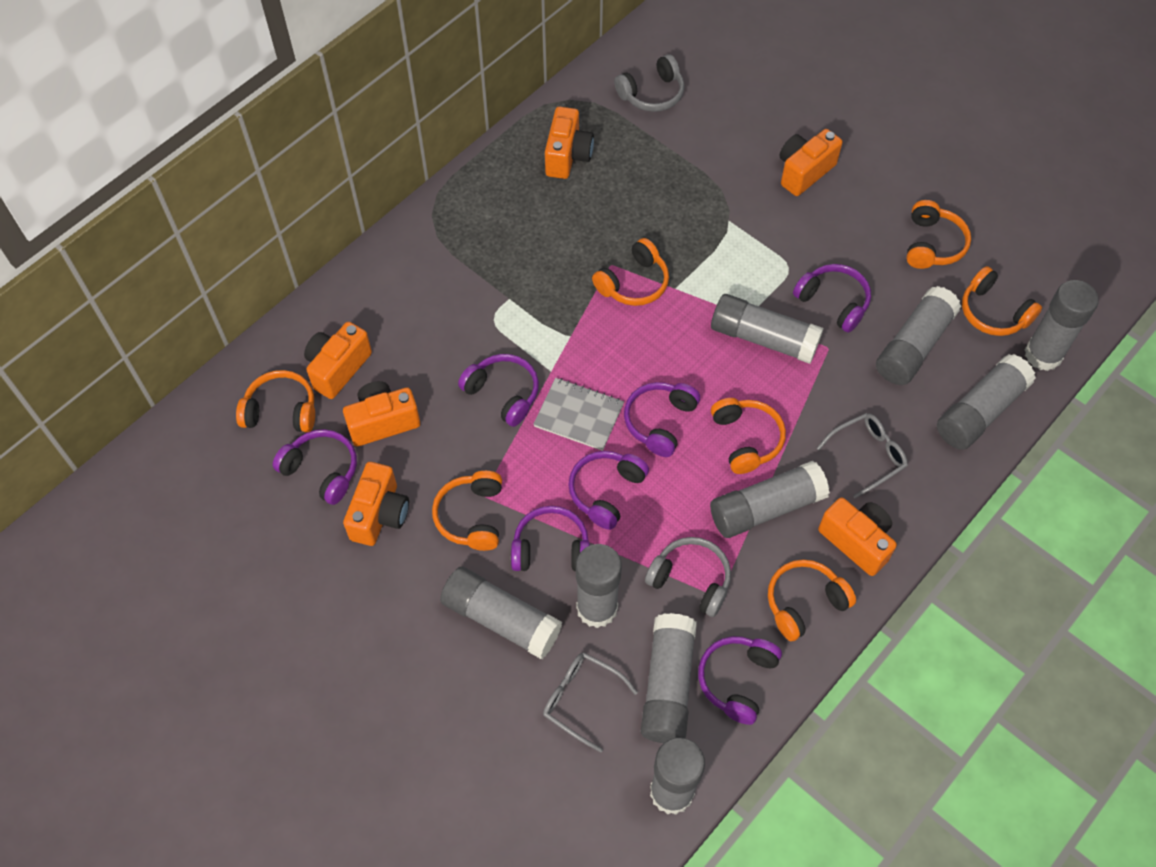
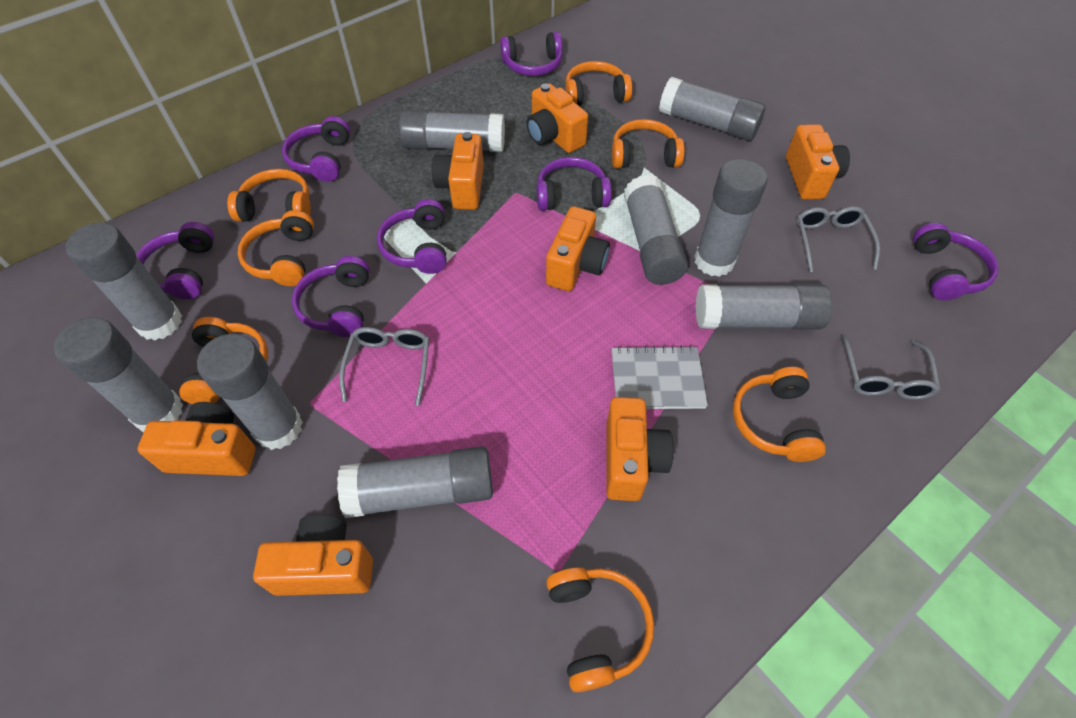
grey glasses: 2 -> 3
grey headphones: 2 -> 0
orange camera: 6 -> 7

